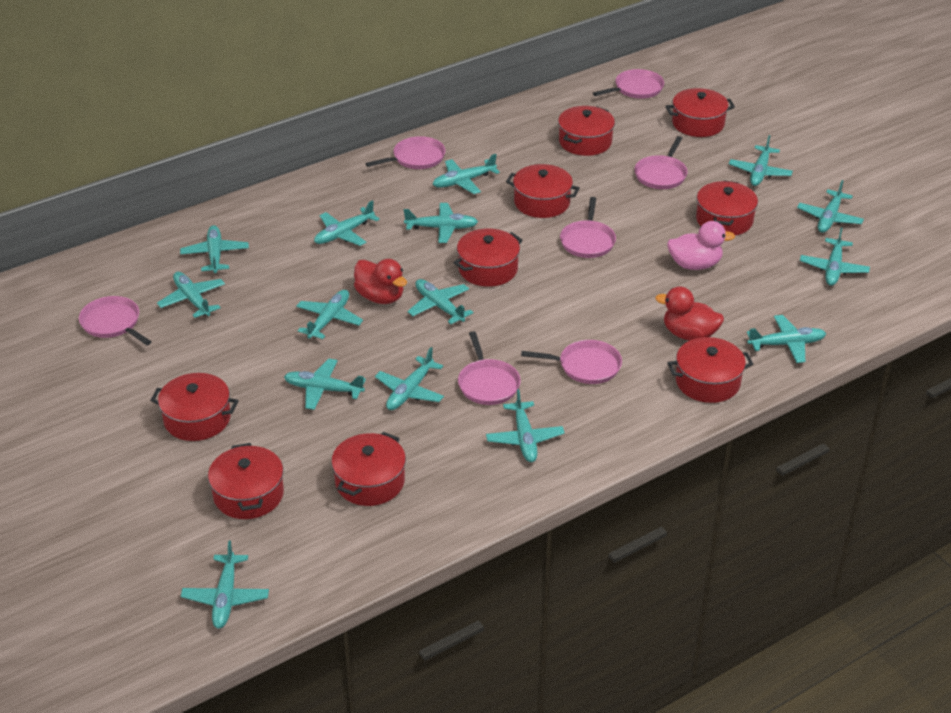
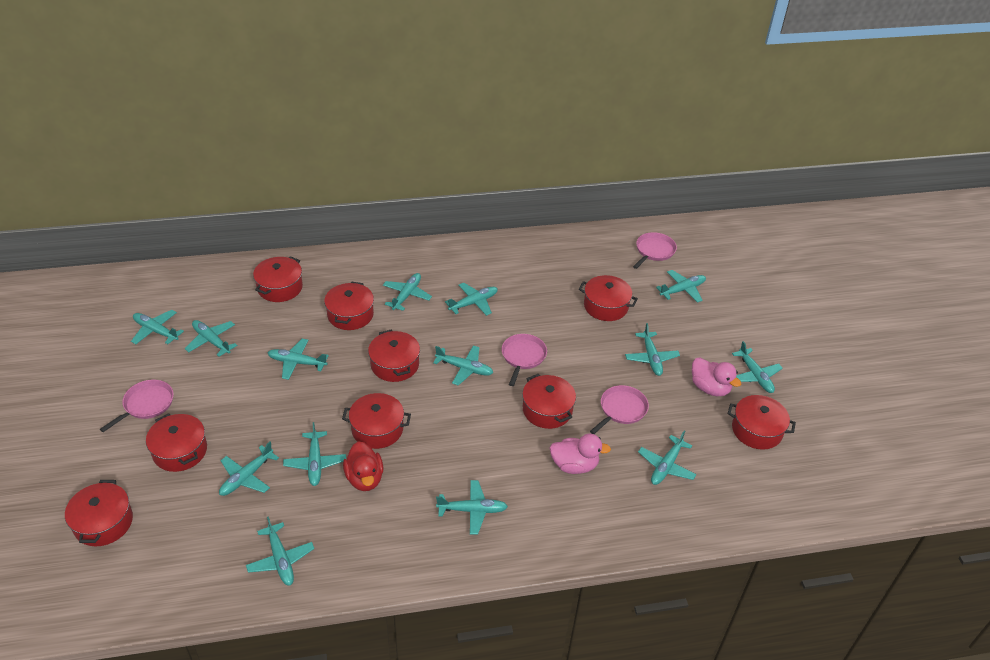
pink duck: 1 -> 2
pink pan: 7 -> 4
red duck: 2 -> 1
turquoise plane: 15 -> 14

